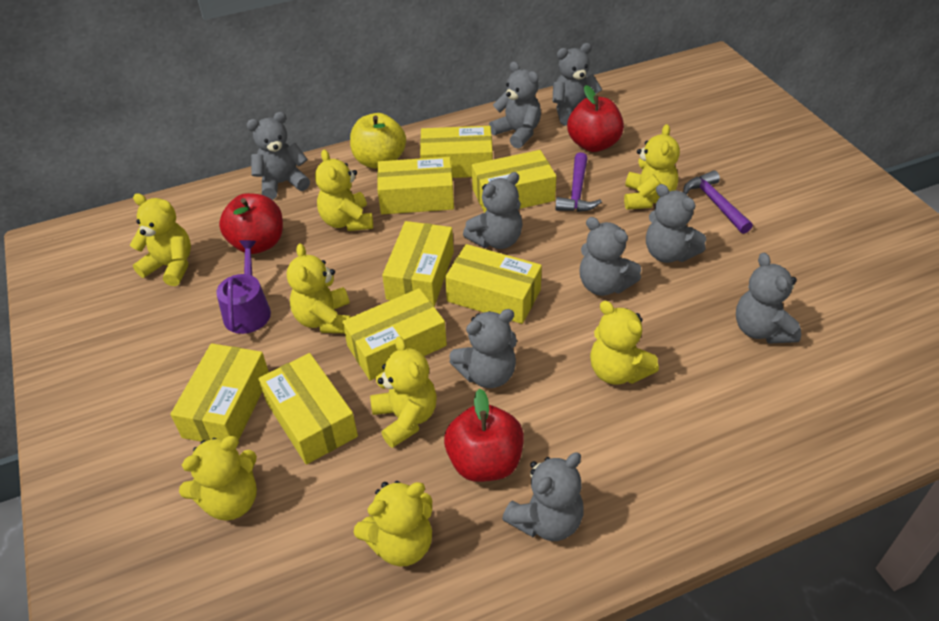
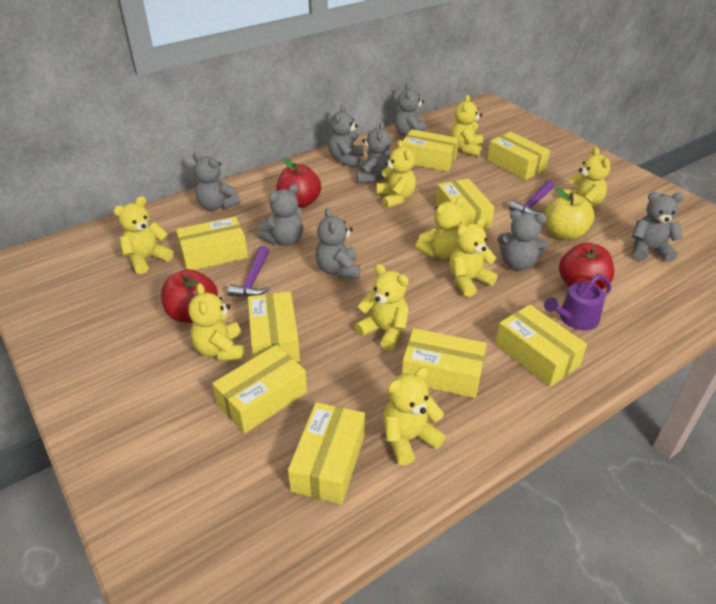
grey teddy bear: 9 -> 8
yellow box: 8 -> 9
yellow teddy bear: 8 -> 9

